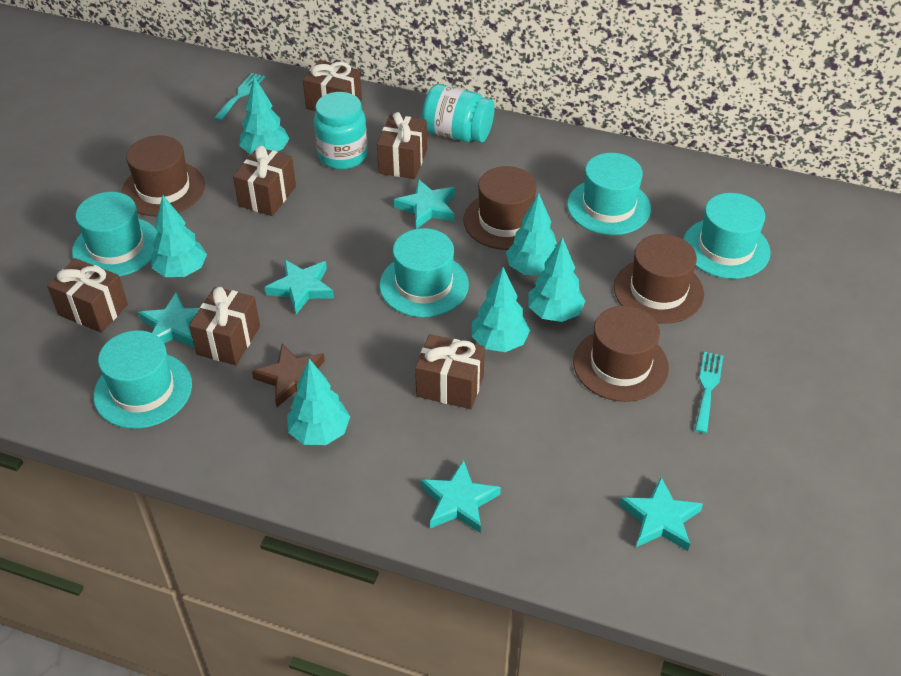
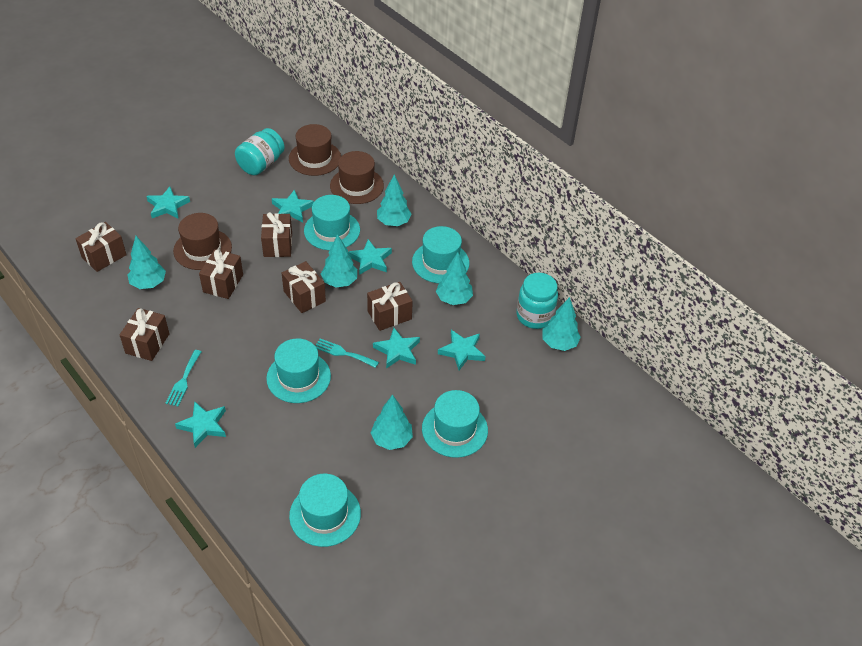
brown hat: 4 -> 3
brown star: 1 -> 0
turquoise star: 5 -> 6

